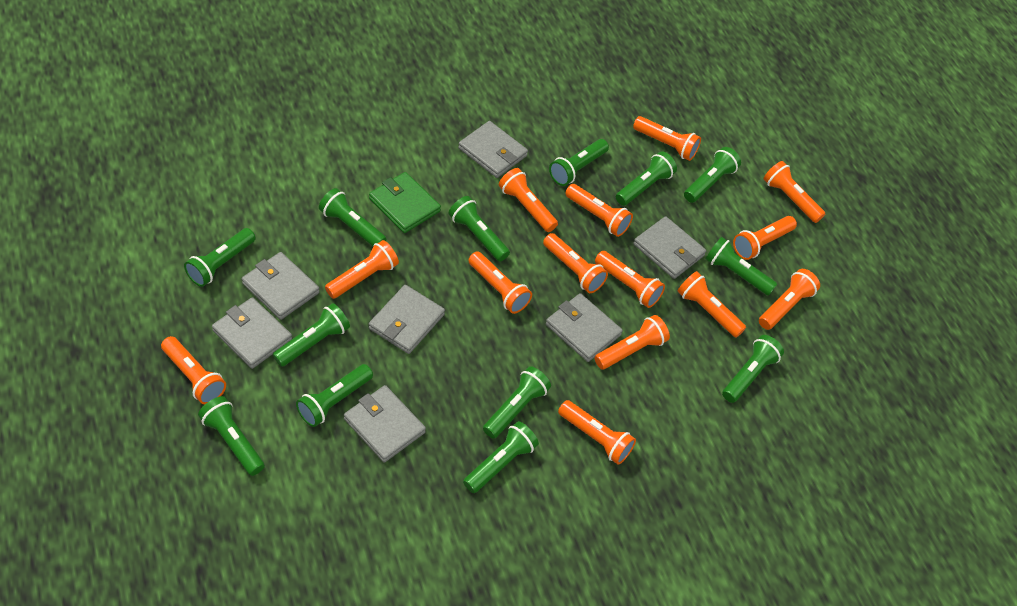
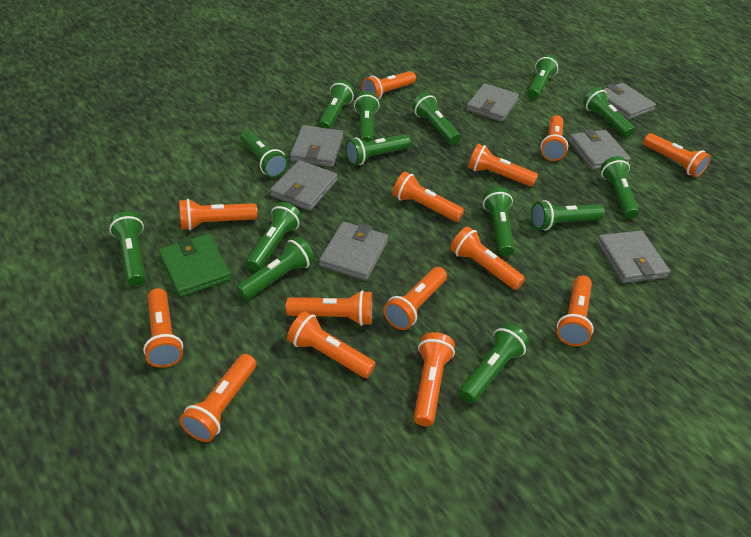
green flashlight: 13 -> 14

